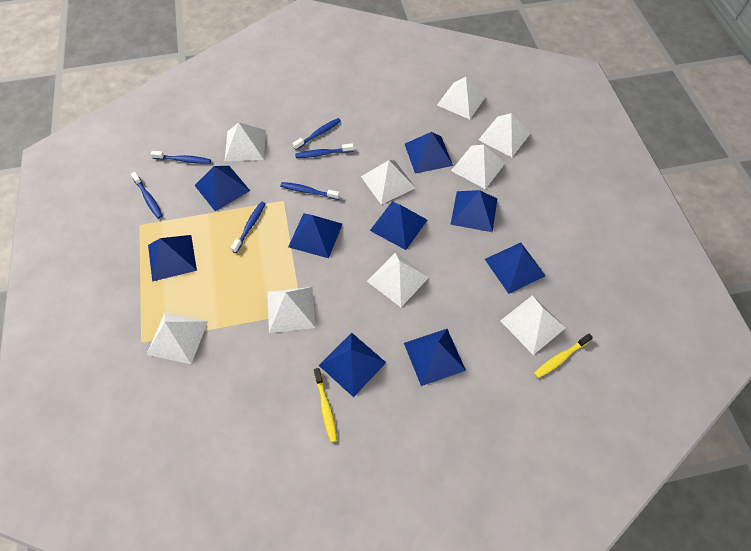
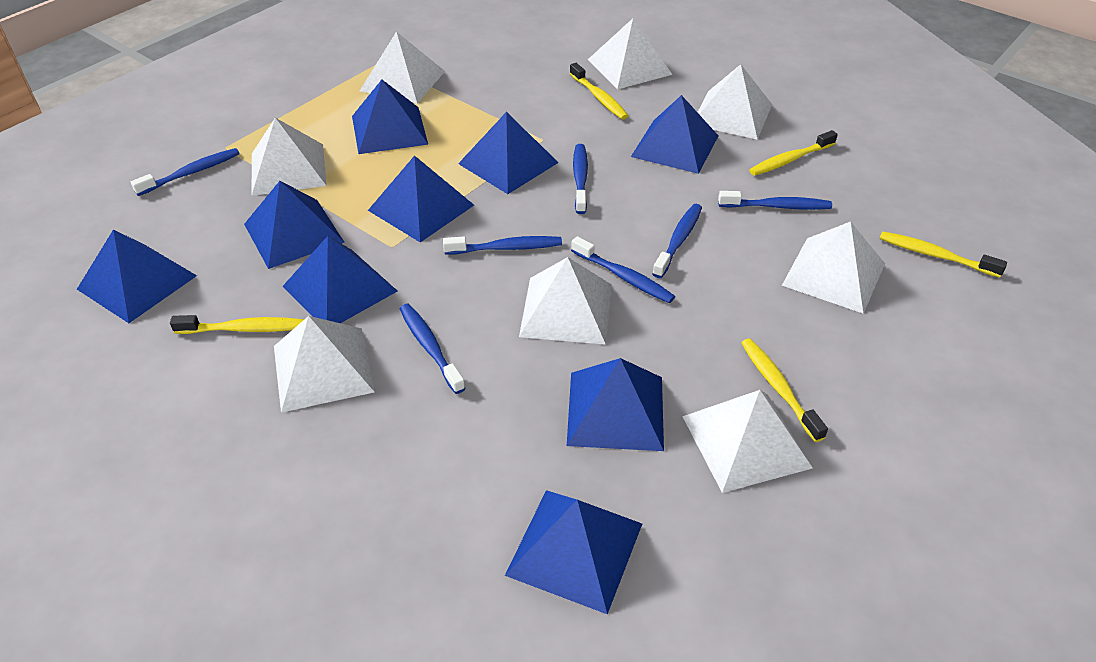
blue toothbrush: 6 -> 7
white pyramid: 9 -> 8
yellow toothbrush: 2 -> 5

